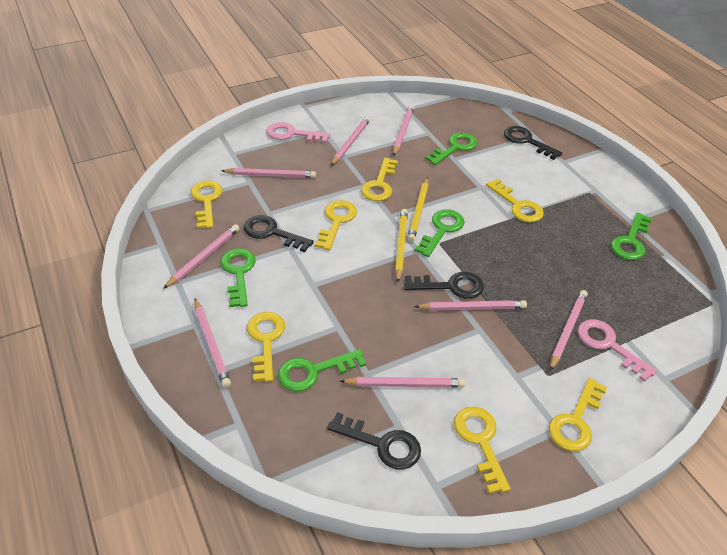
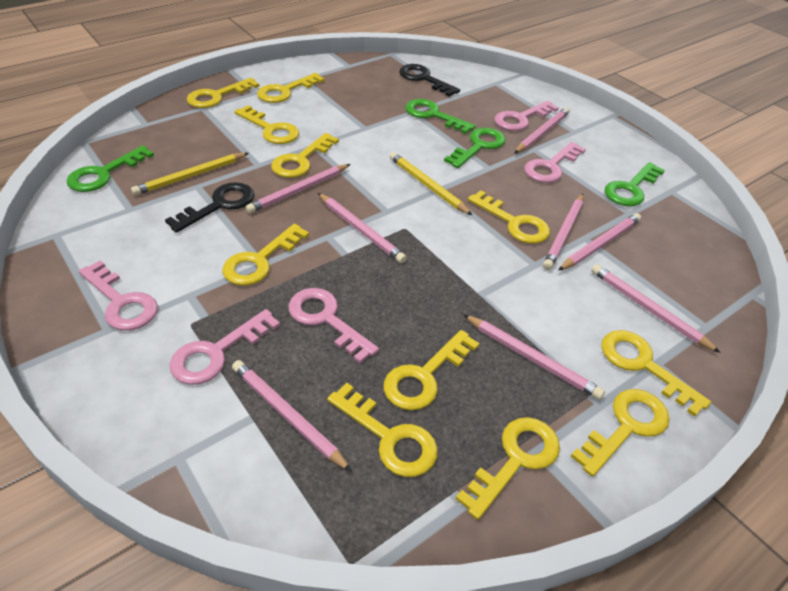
black key: 4 -> 2
green key: 5 -> 4
pink key: 2 -> 5
yellow key: 7 -> 11

